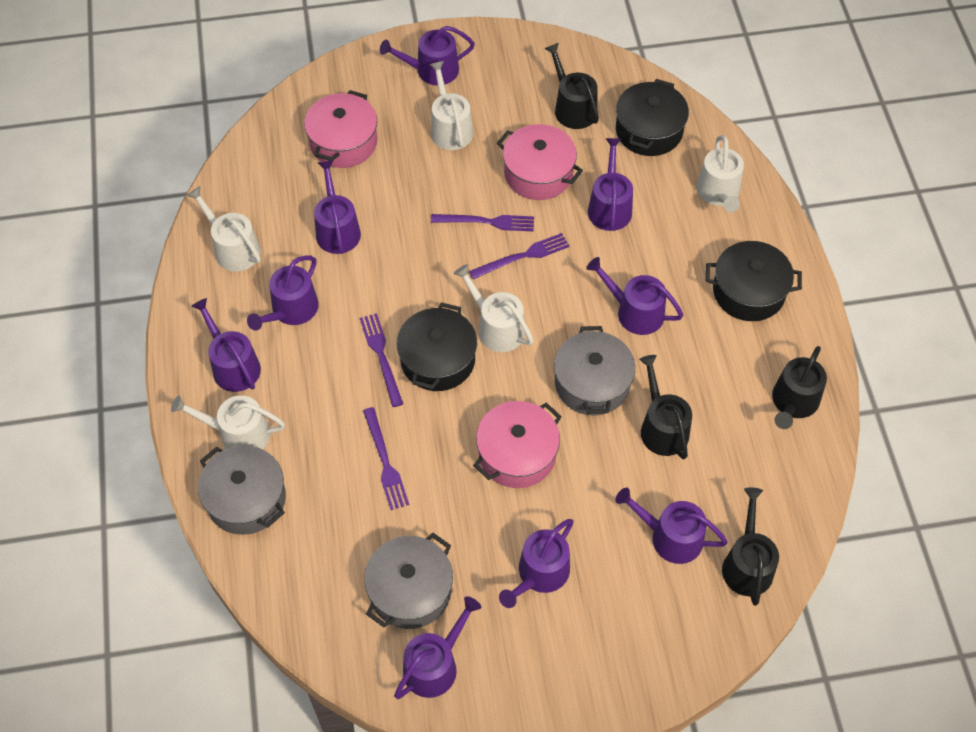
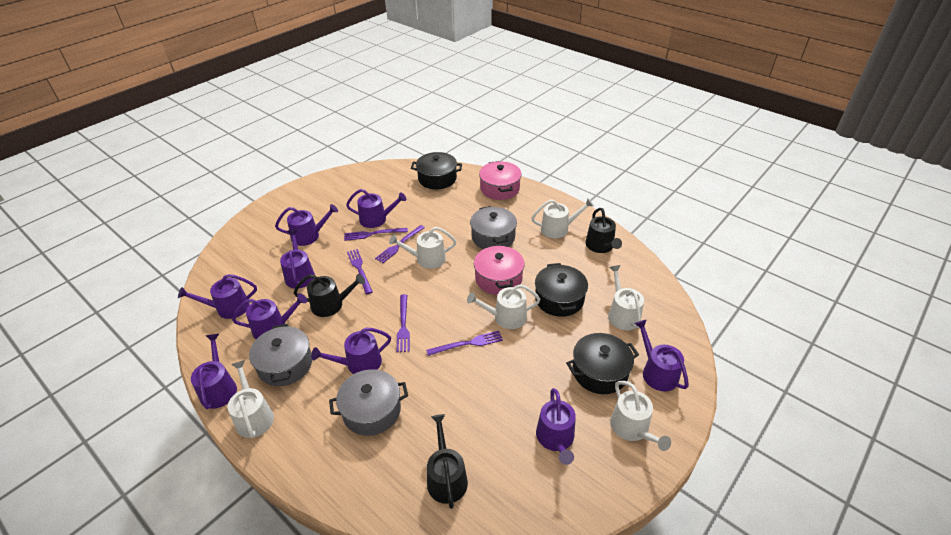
black watering can: 4 -> 3
pink pot: 3 -> 2
purple fork: 4 -> 5
white watering can: 5 -> 6

